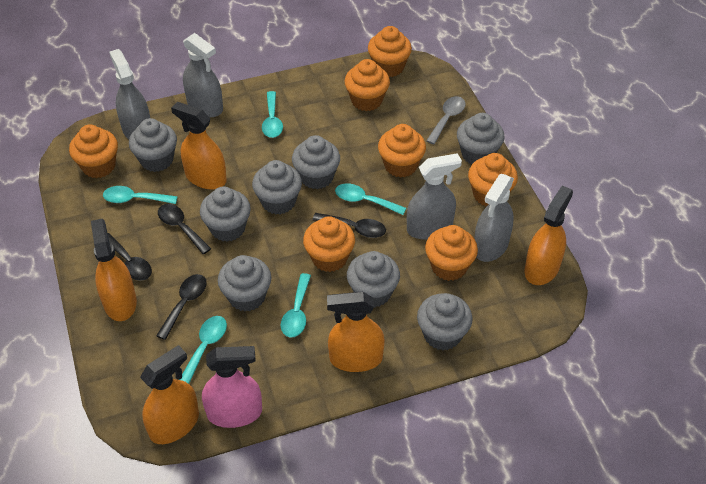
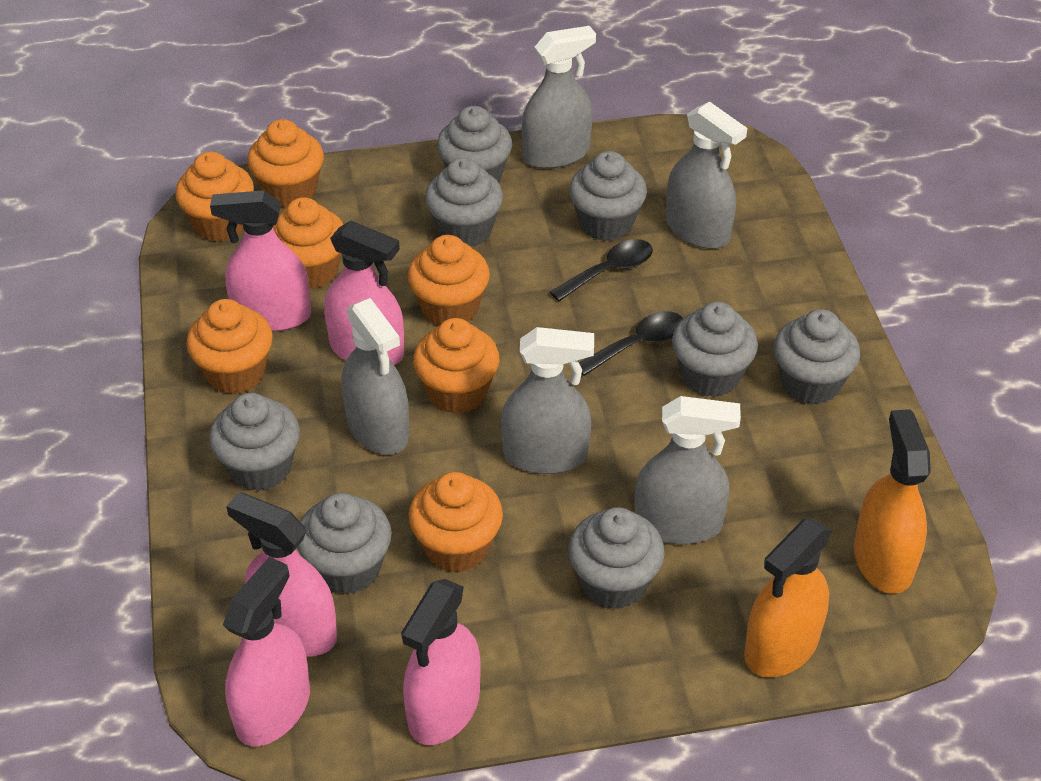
black spoon: 4 -> 2
grey spoon: 1 -> 0
grey spray bottle: 4 -> 5
orange spray bottle: 5 -> 2
pink spray bottle: 1 -> 5
turquoise spoon: 5 -> 0

